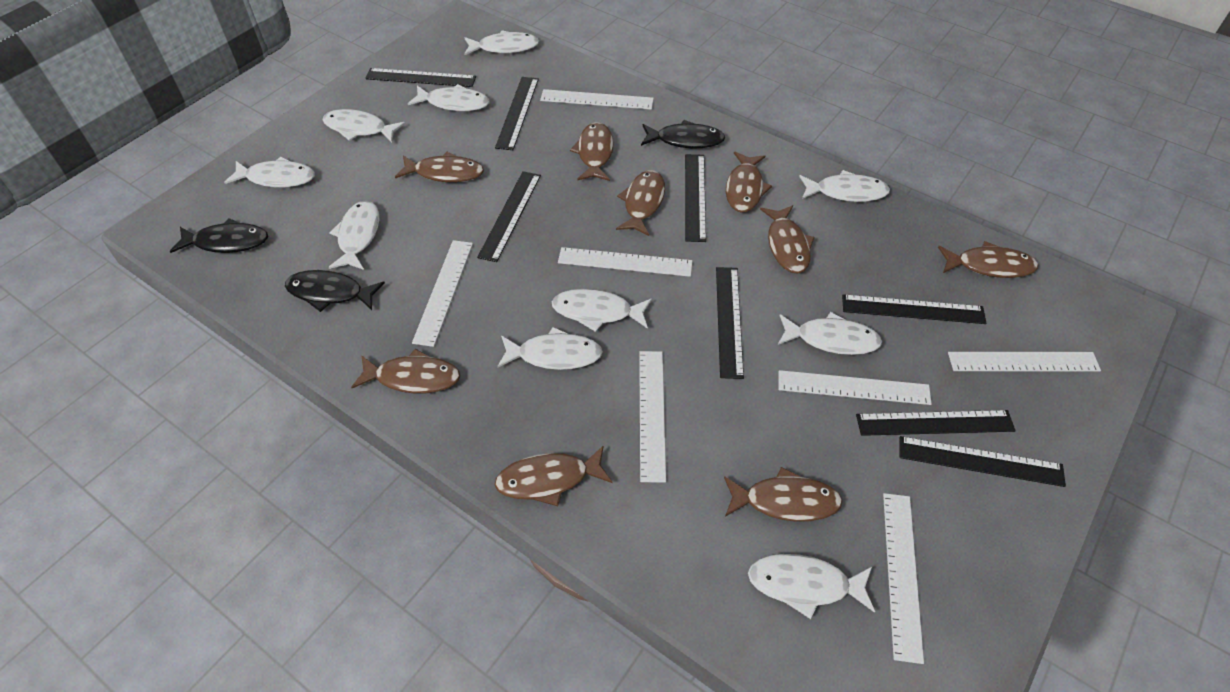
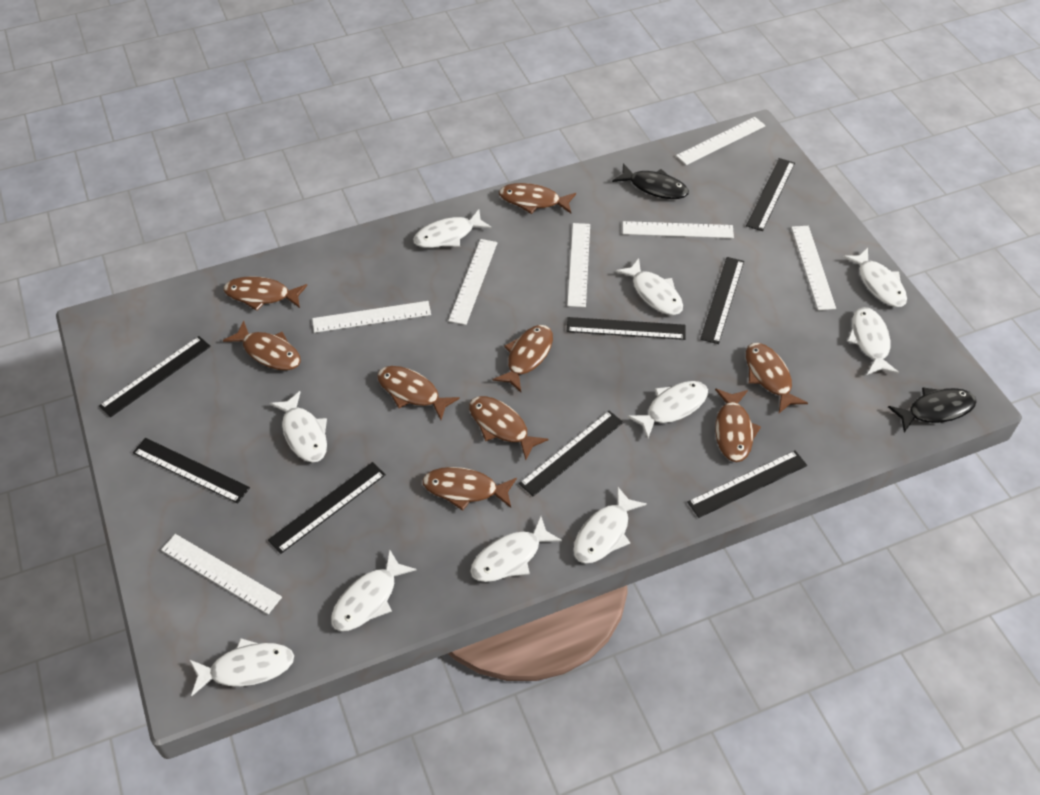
black fish: 3 -> 2

